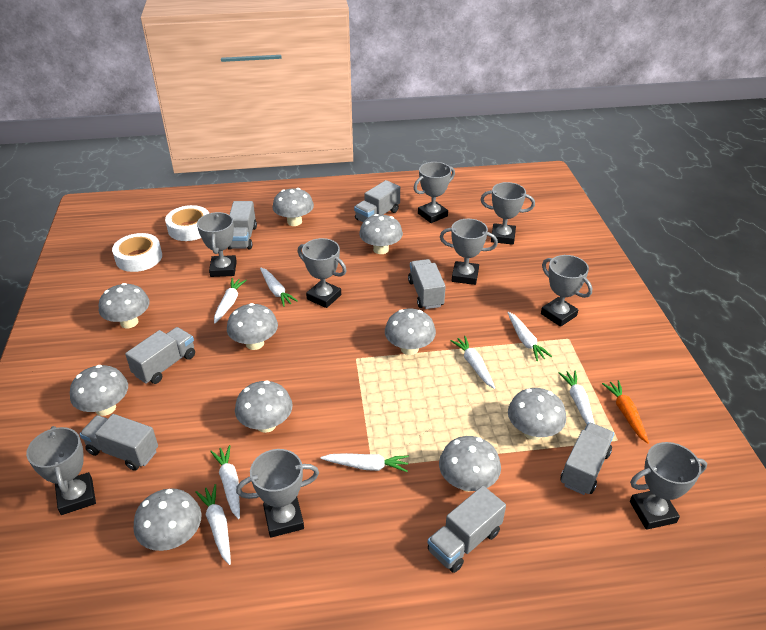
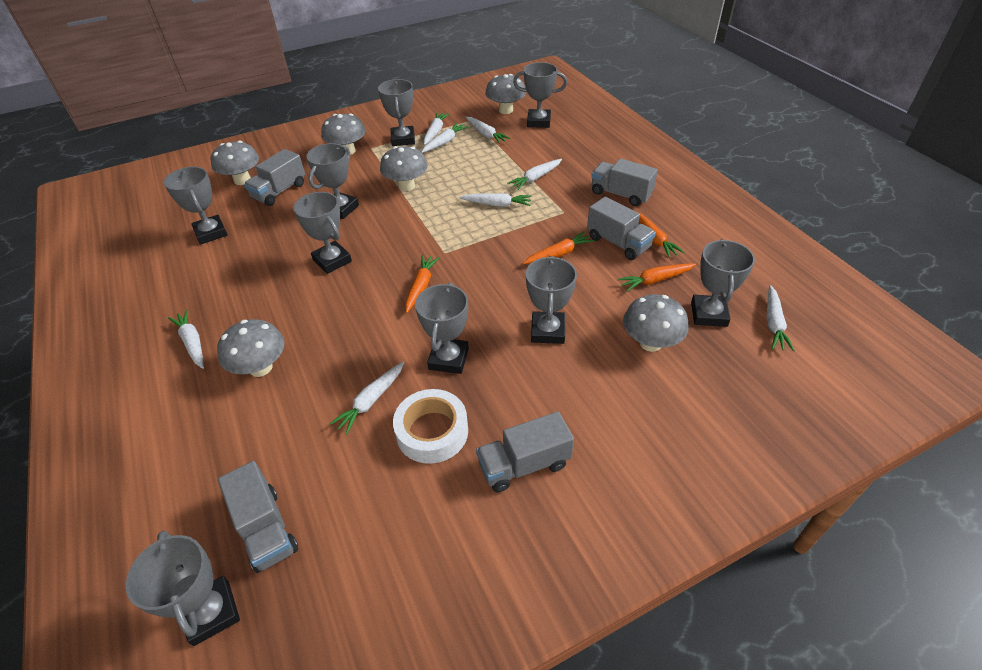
grey mushroom: 10 -> 6
grey truck: 7 -> 5
orange carrot: 1 -> 4
white tape: 2 -> 1

